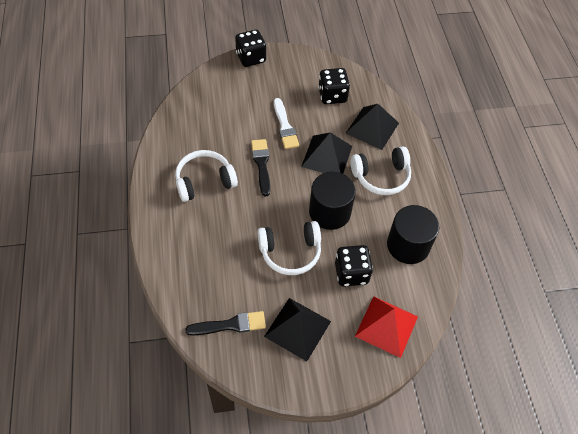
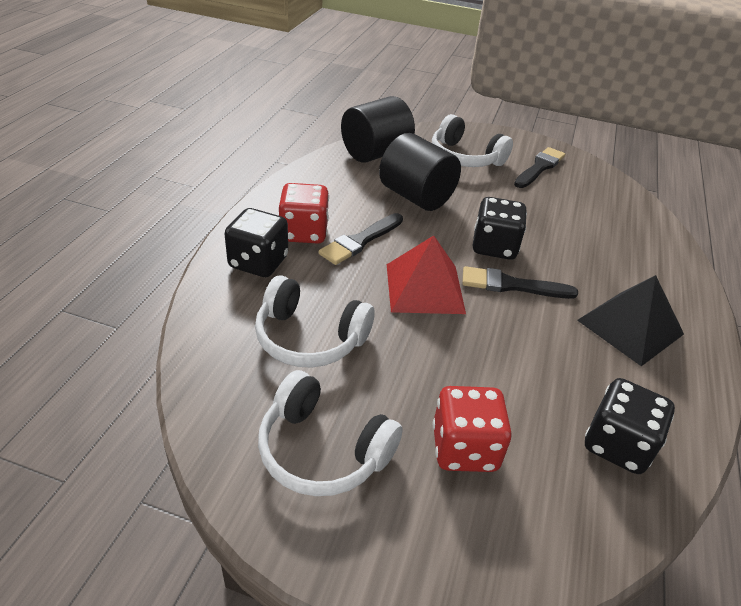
black brush: 2 -> 3
black pyramid: 3 -> 1
red dice: 0 -> 2
white brush: 1 -> 0

